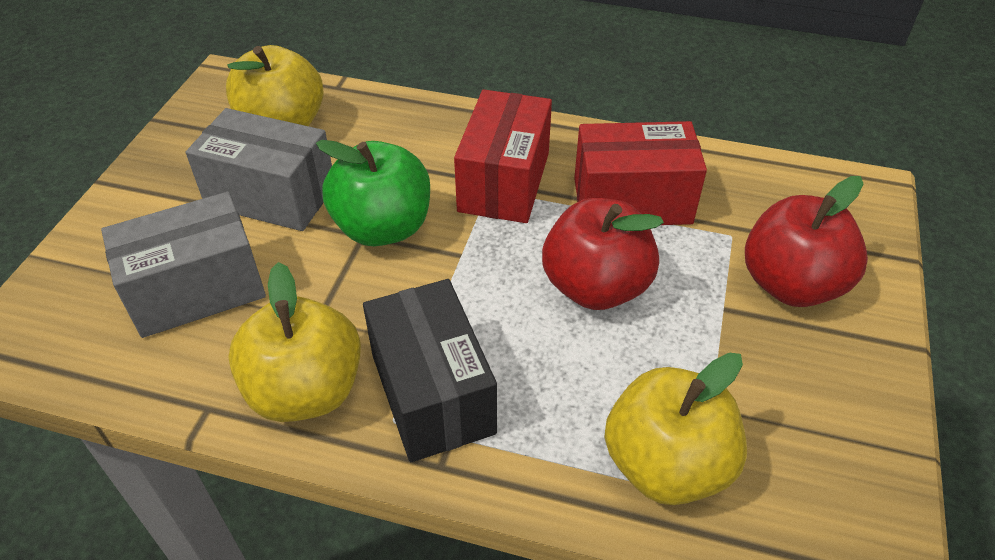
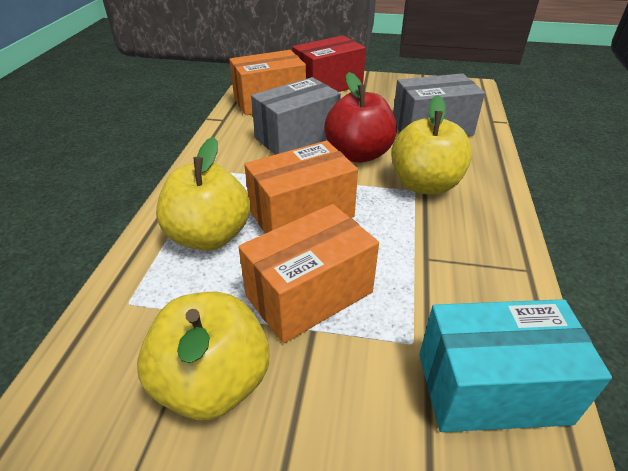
black box: 1 -> 0
green apple: 1 -> 0
orange box: 0 -> 3
red apple: 2 -> 1
red box: 2 -> 1
turquoise box: 0 -> 1

